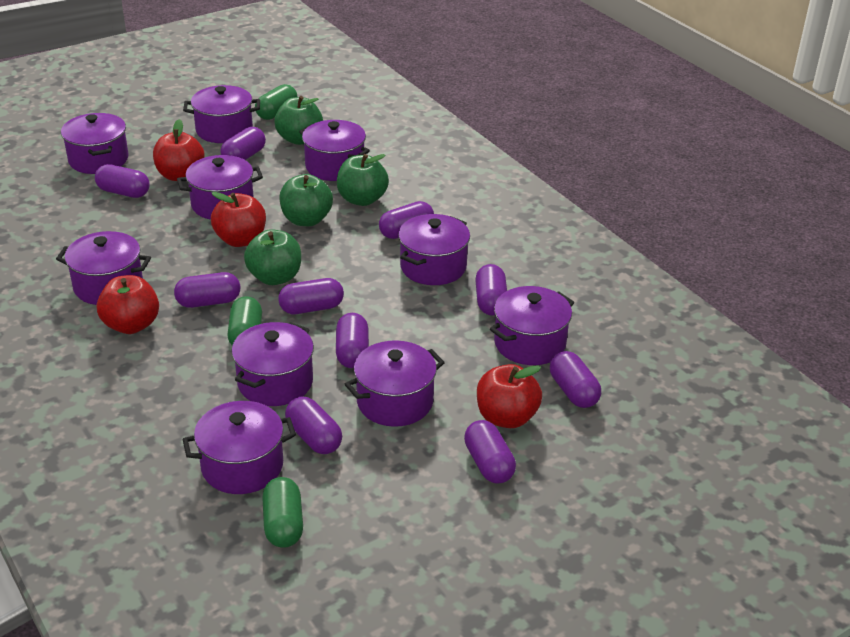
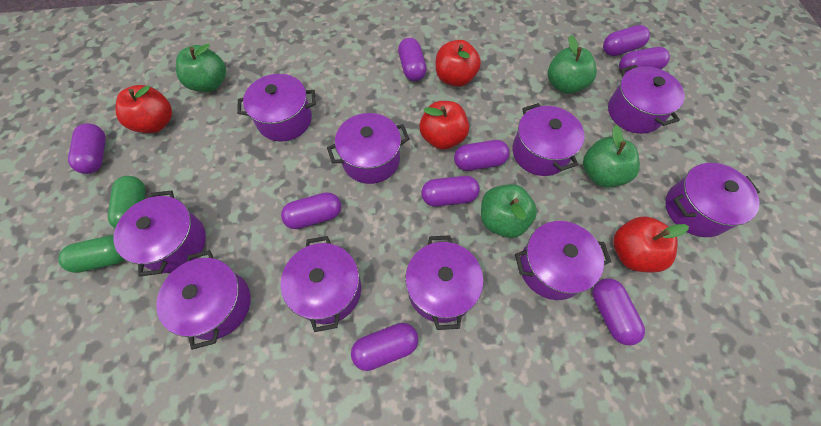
green capsule: 3 -> 2
purple capsule: 10 -> 9

